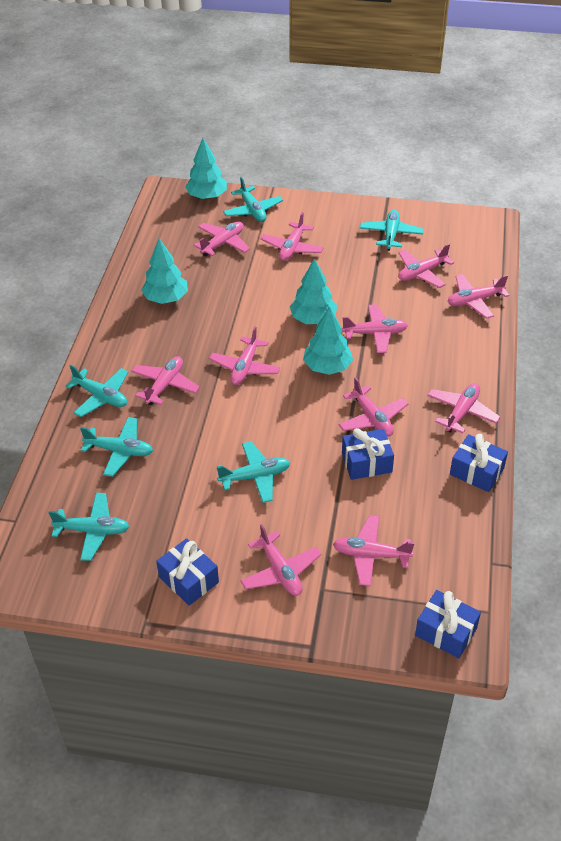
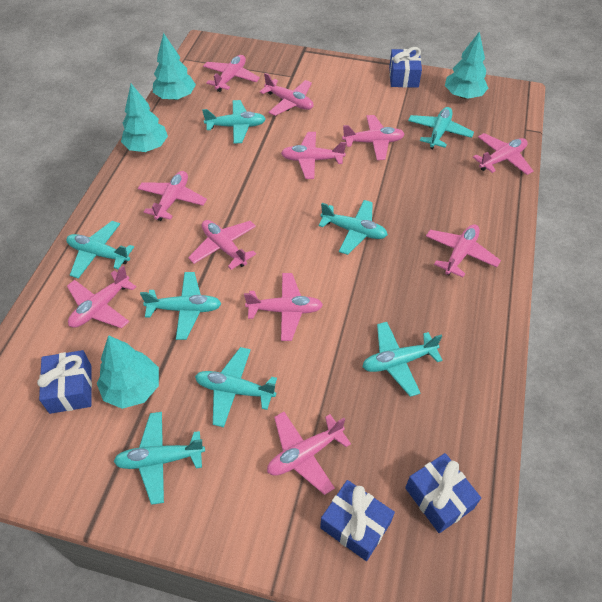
turquoise plane: 6 -> 8

